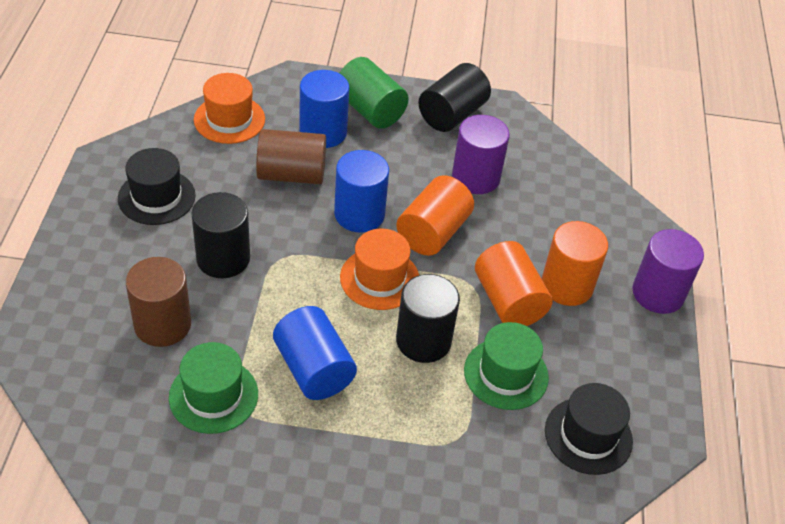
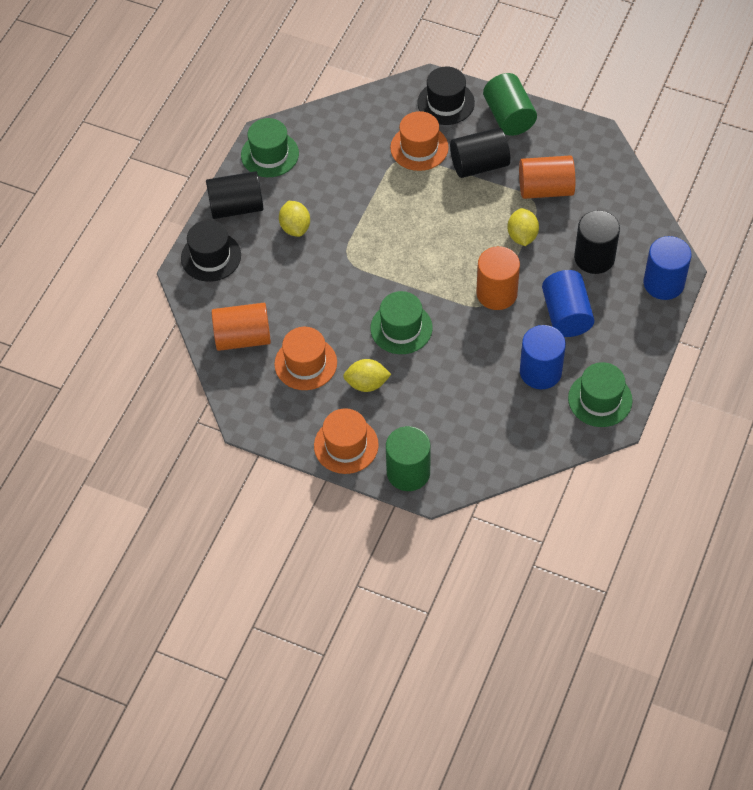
brown cylinder: 2 -> 0
green cylinder: 1 -> 2
green hat: 2 -> 3
orange hat: 2 -> 3
purple cylinder: 2 -> 0
yellow lemon: 0 -> 3

